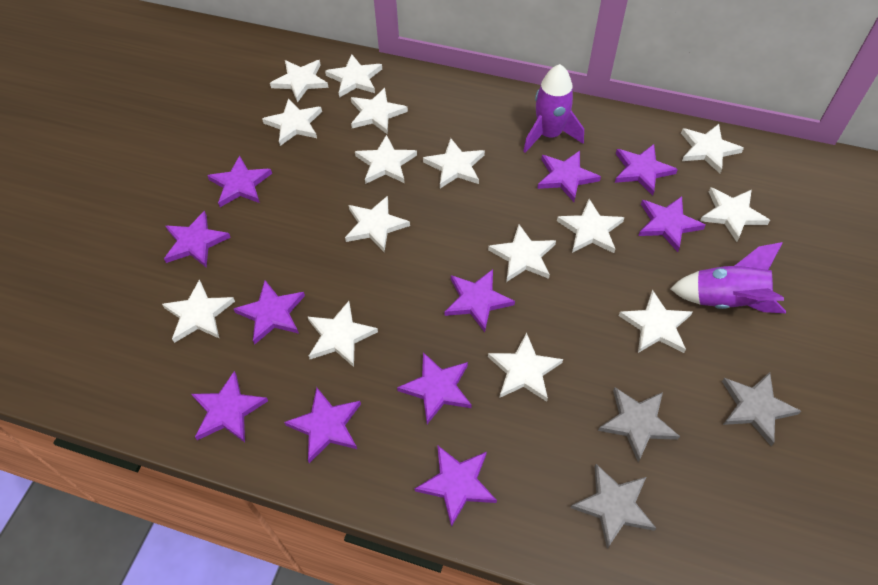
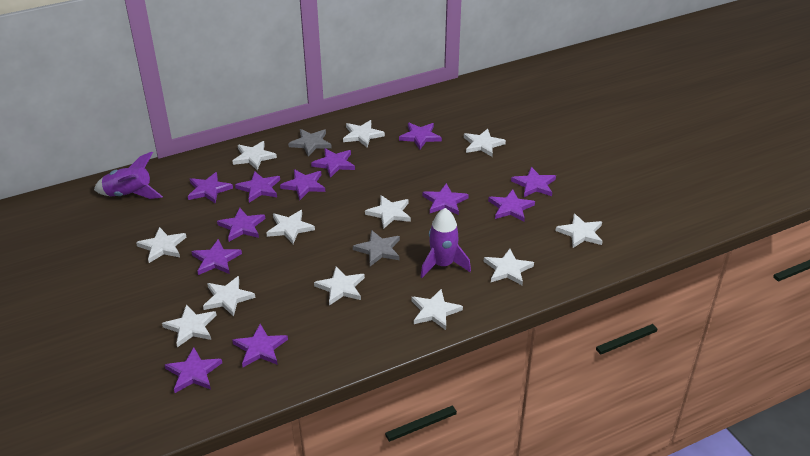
grey star: 3 -> 2
purple star: 11 -> 12
white star: 15 -> 12

